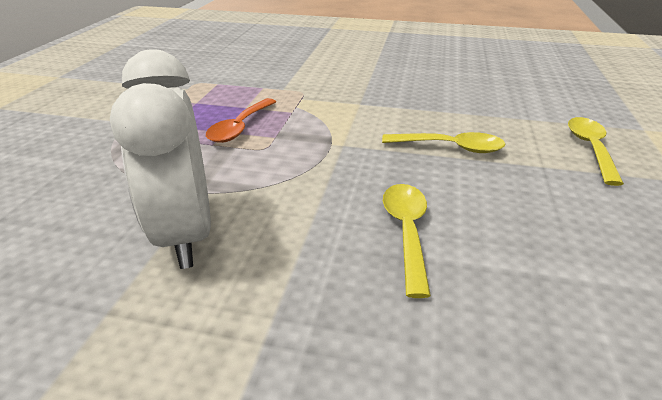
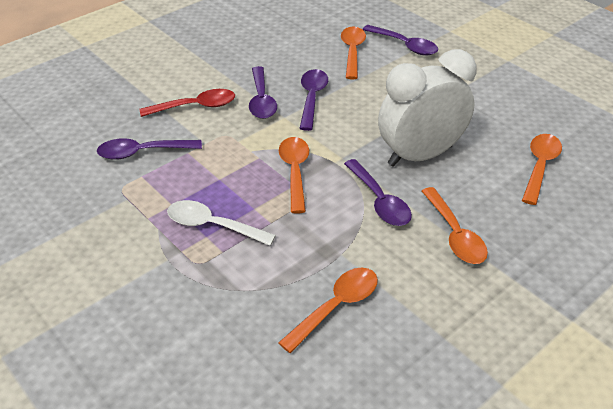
orange spoon: 1 -> 5
purple spoon: 0 -> 5
red spoon: 0 -> 1
white spoon: 0 -> 1
yellow spoon: 3 -> 0

